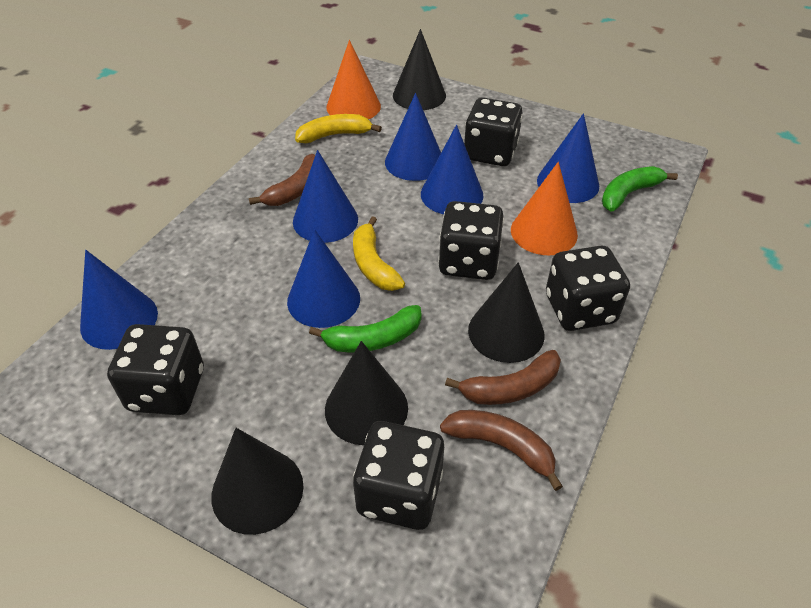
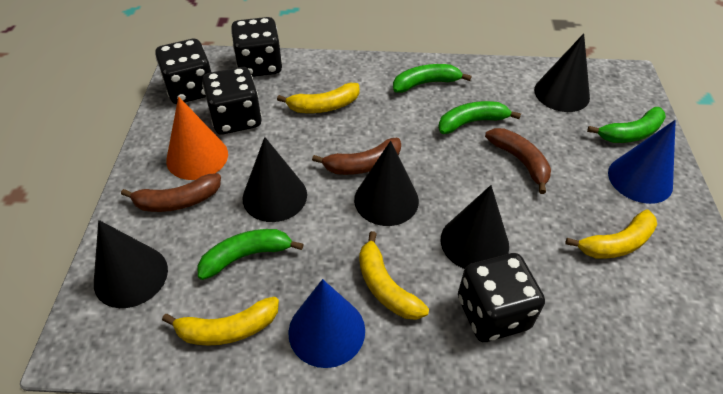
black cone: 4 -> 5
black dice: 5 -> 4
blue cone: 6 -> 2
green banana: 2 -> 4
orange cone: 2 -> 1
yellow banana: 2 -> 4

